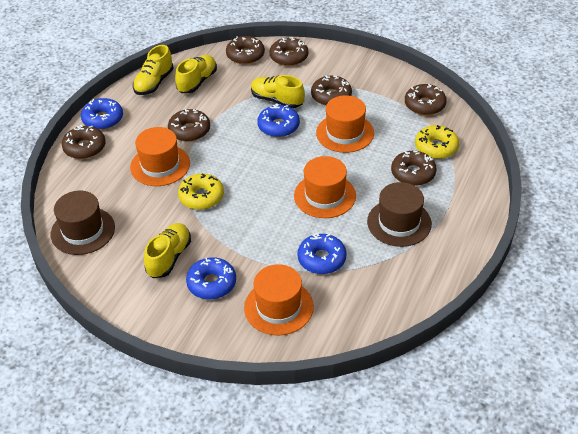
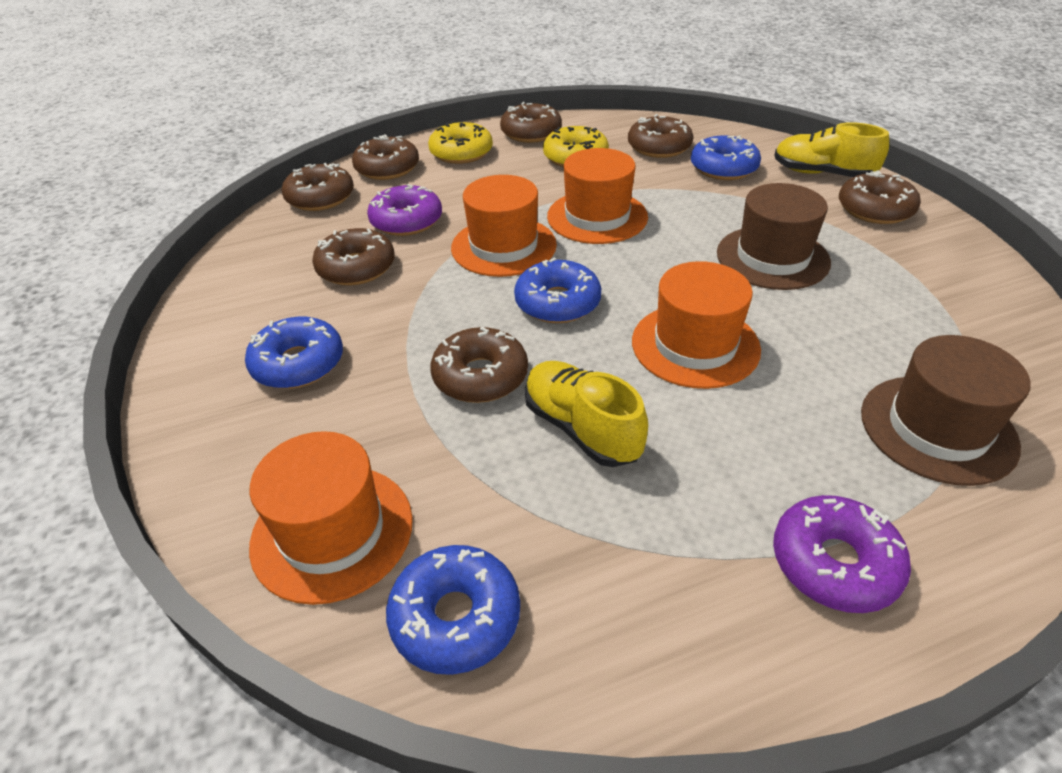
purple donut: 0 -> 2
yellow shoe: 4 -> 2

